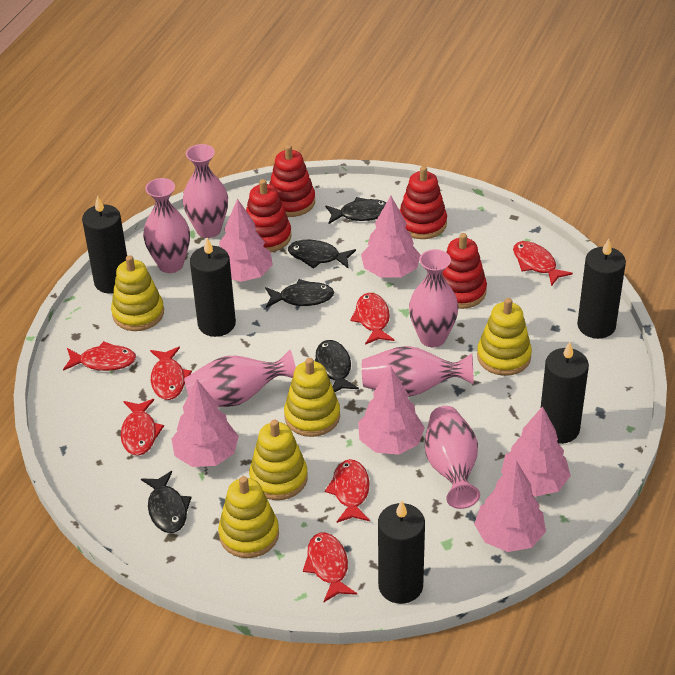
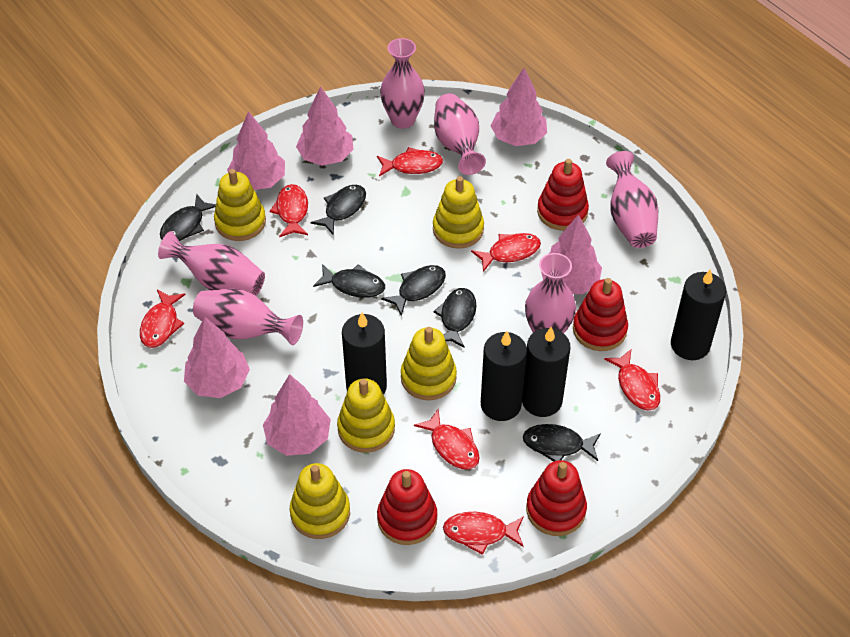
black candle: 5 -> 4
black fish: 5 -> 6

